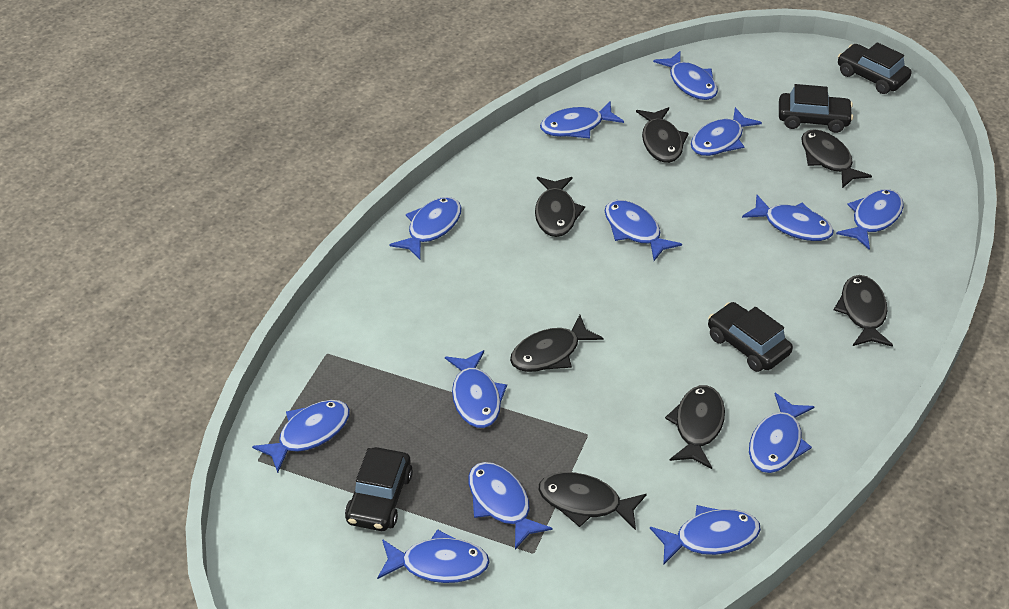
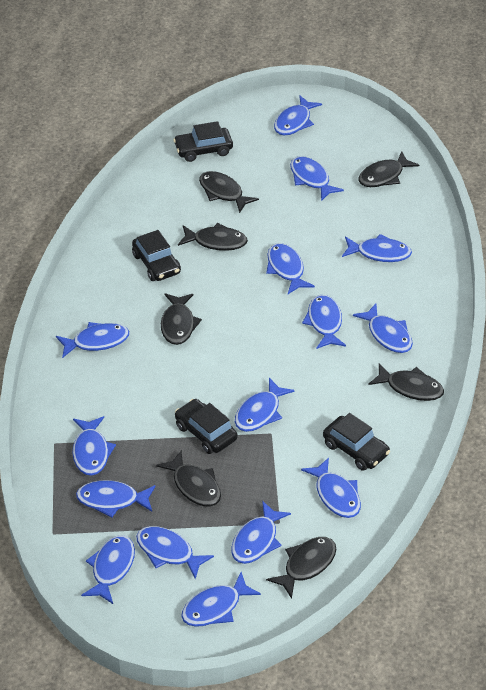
blue fish: 13 -> 15

